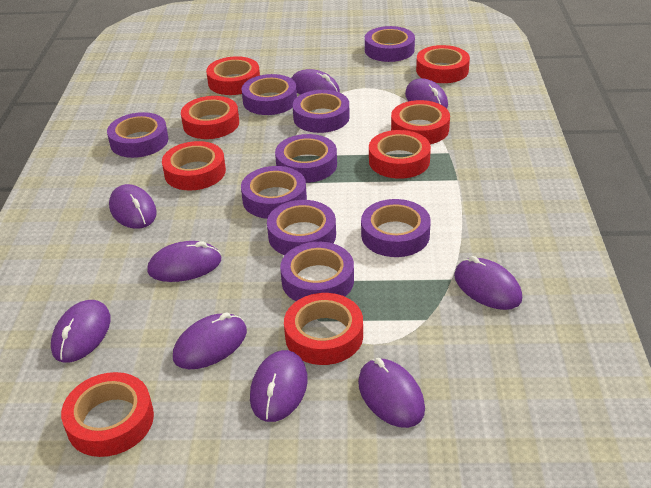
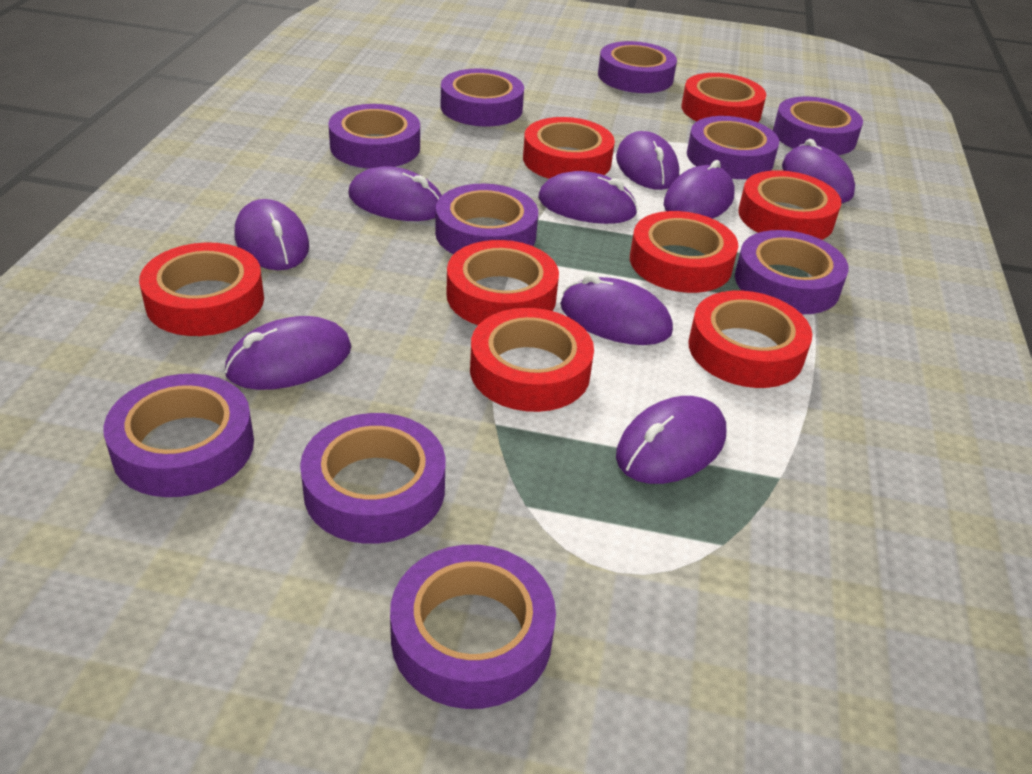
purple tape: 9 -> 10

